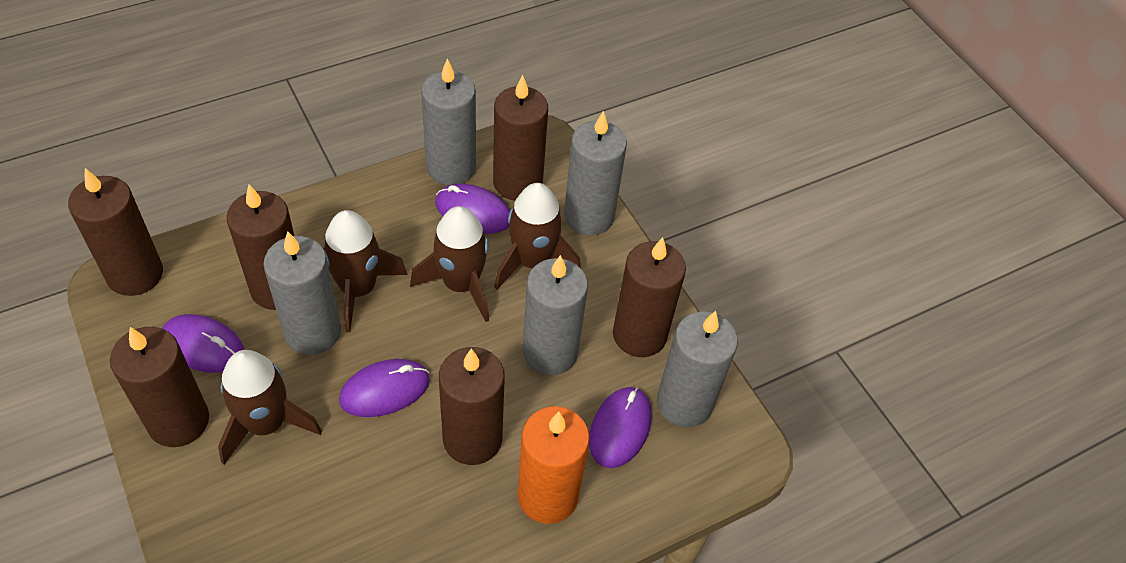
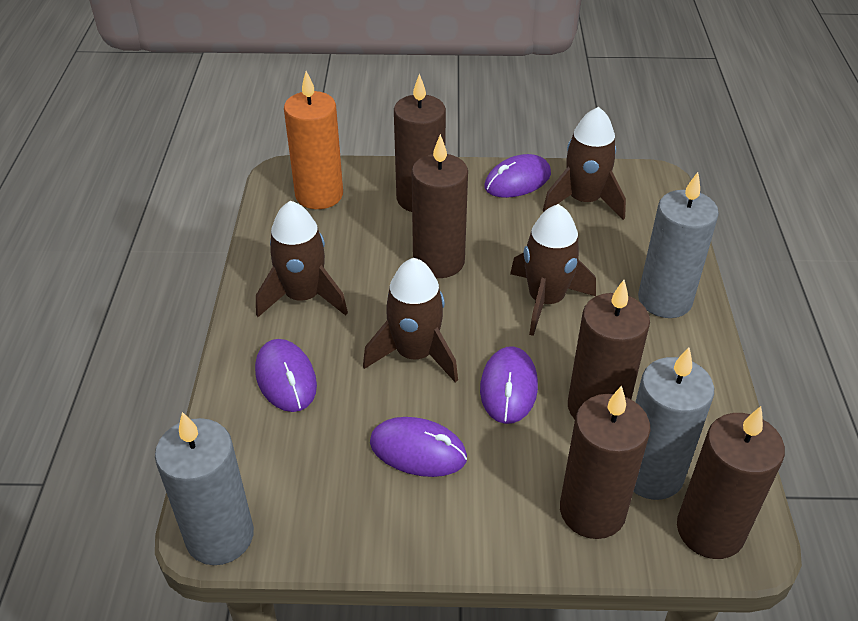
brown candle: 6 -> 5
grey candle: 5 -> 3

